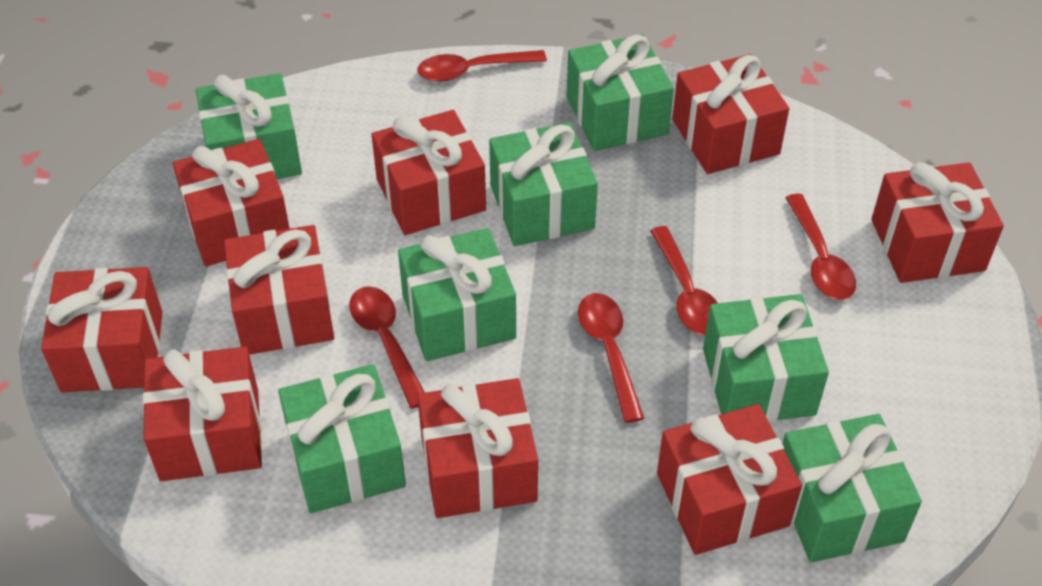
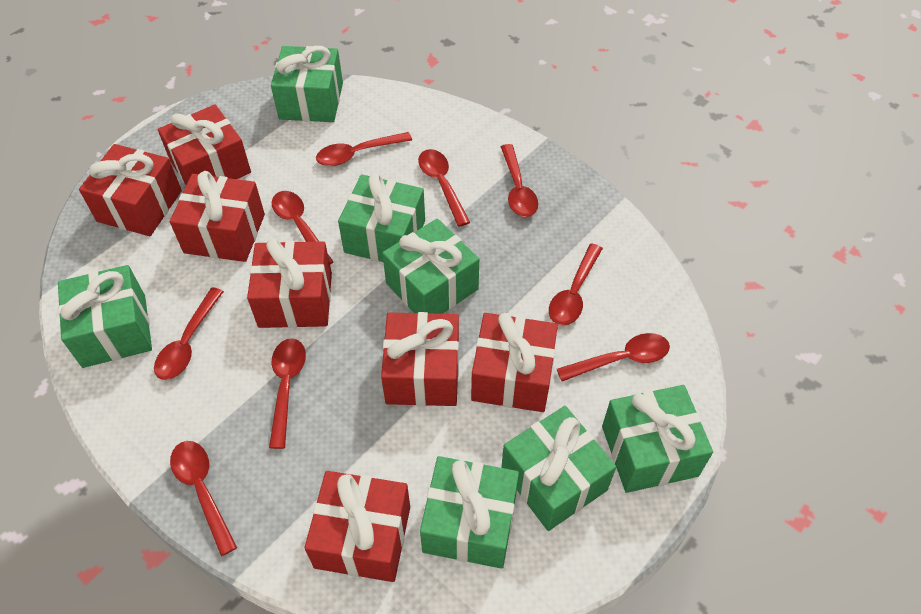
red gift: 9 -> 7
red spoon: 5 -> 9

